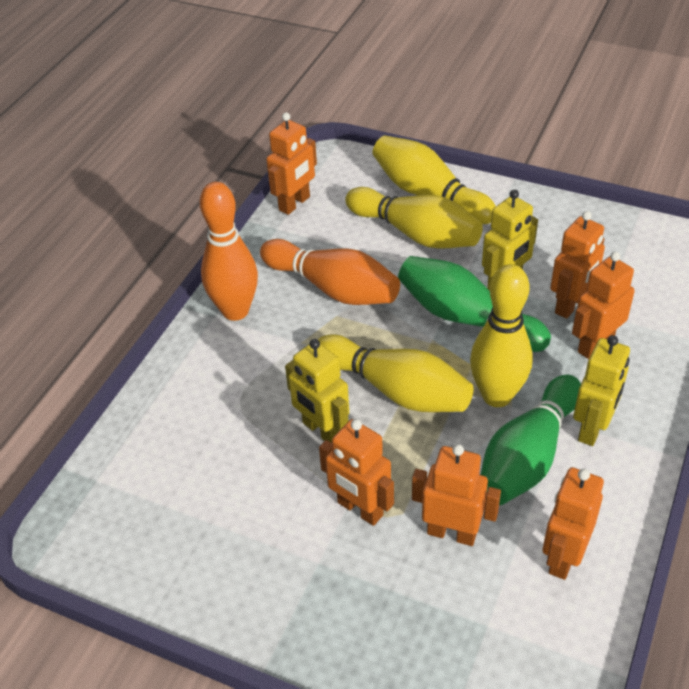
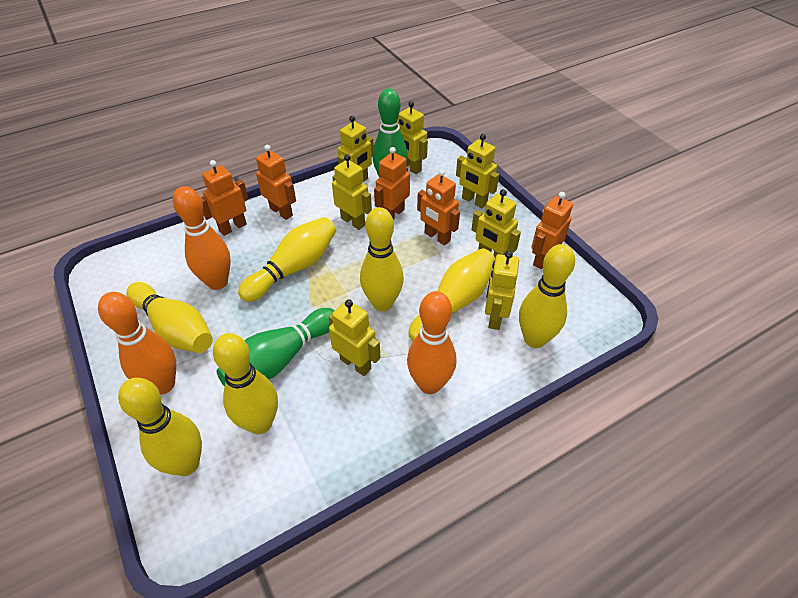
orange bowling pin: 2 -> 3
orange robot: 6 -> 5
yellow bowling pin: 4 -> 7
yellow robot: 3 -> 7

